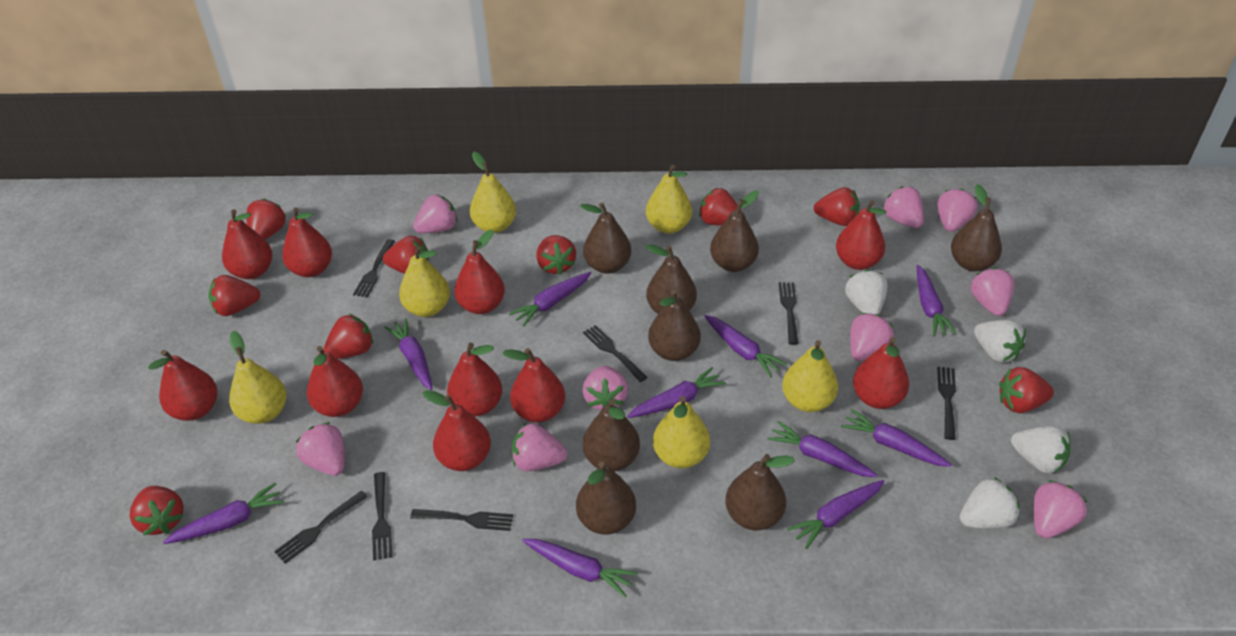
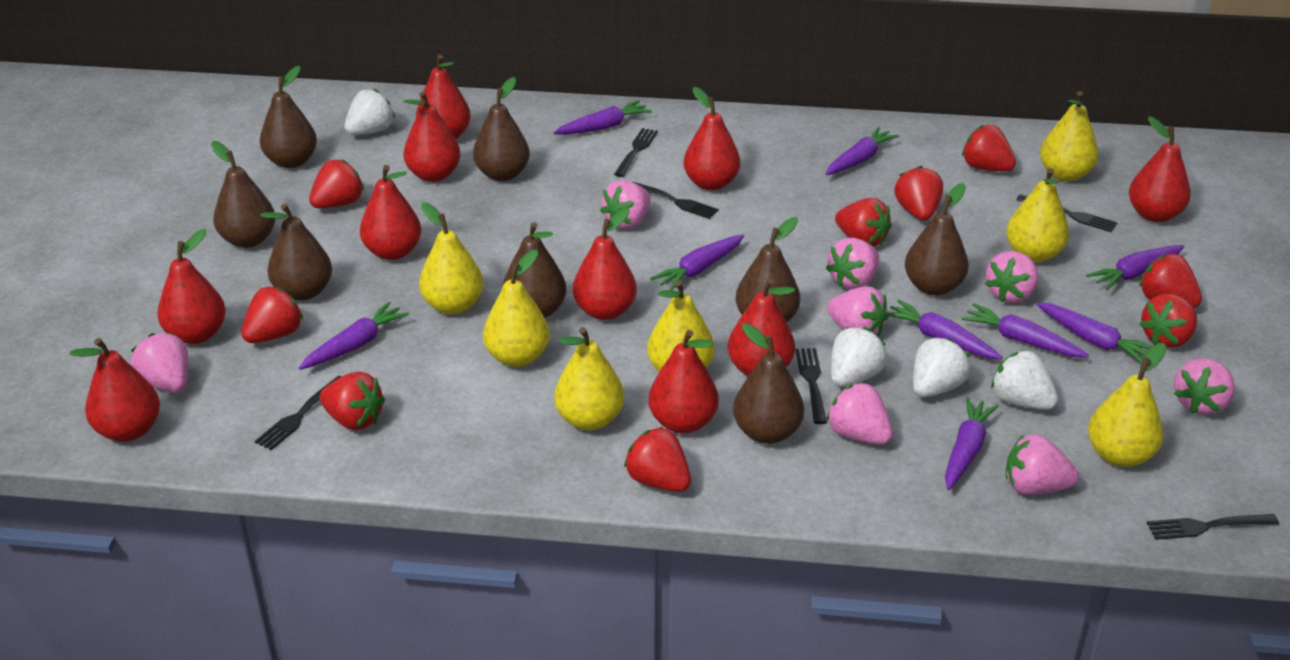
black fork: 7 -> 6
pink strawberry: 9 -> 8
purple carrot: 10 -> 9
yellow pear: 6 -> 7

